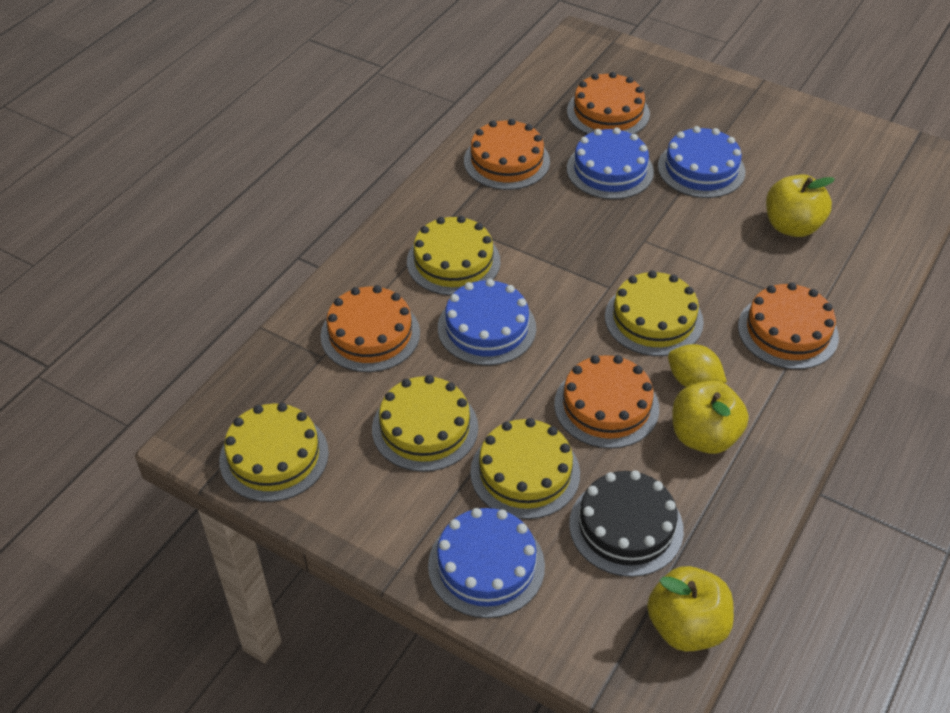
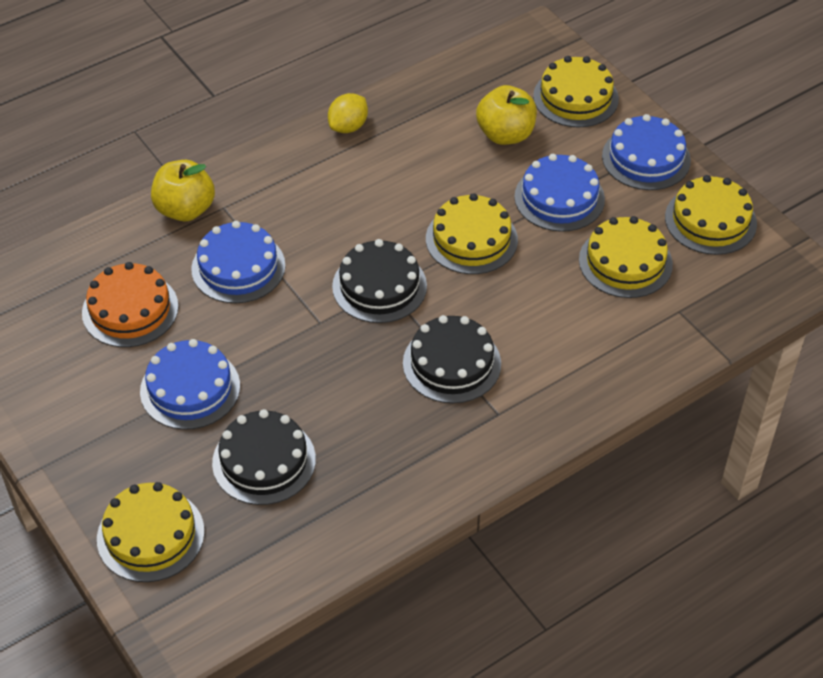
black cake: 1 -> 3
orange cake: 5 -> 1
yellow apple: 3 -> 2

